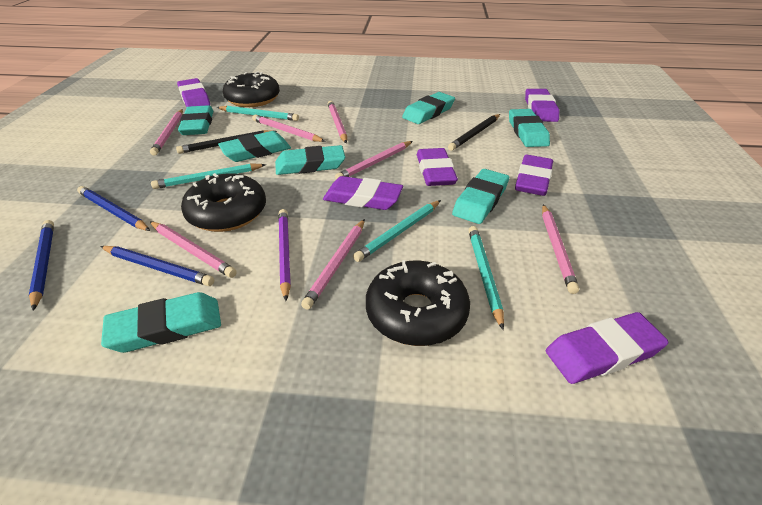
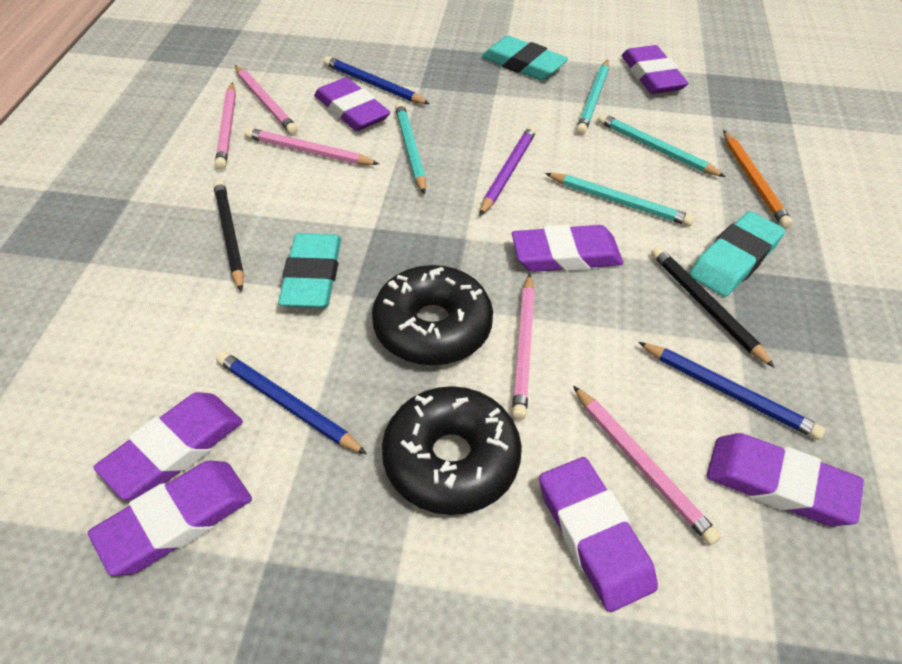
black donut: 3 -> 2
orange pencil: 0 -> 1
pink pencil: 7 -> 5
purple eraser: 6 -> 7
turquoise eraser: 7 -> 3

